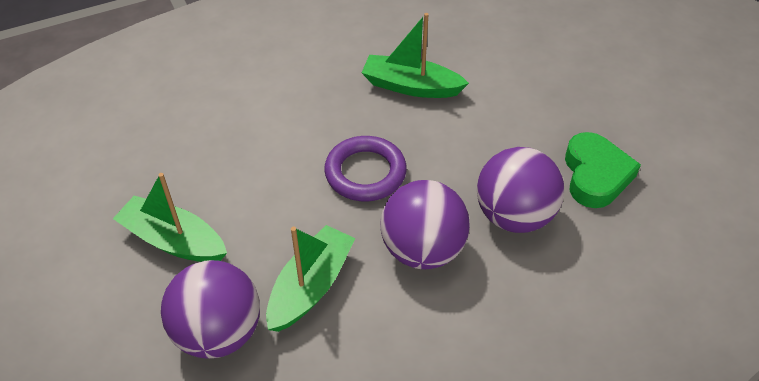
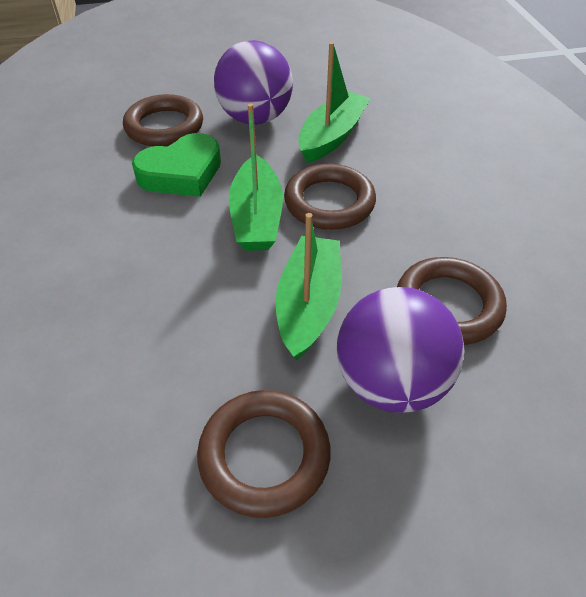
brown ring: 0 -> 4
purple ball: 3 -> 2
purple ring: 1 -> 0

